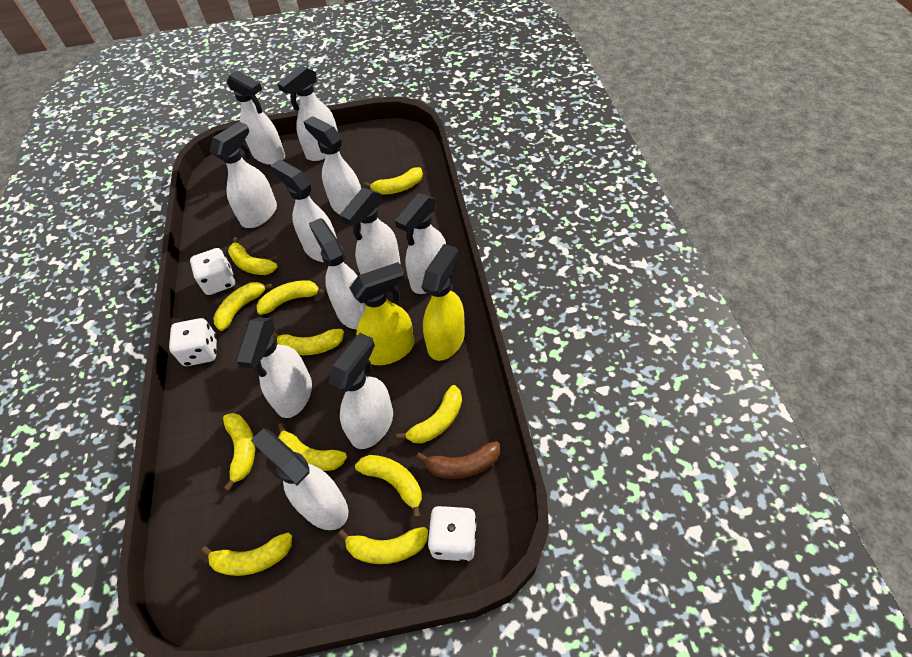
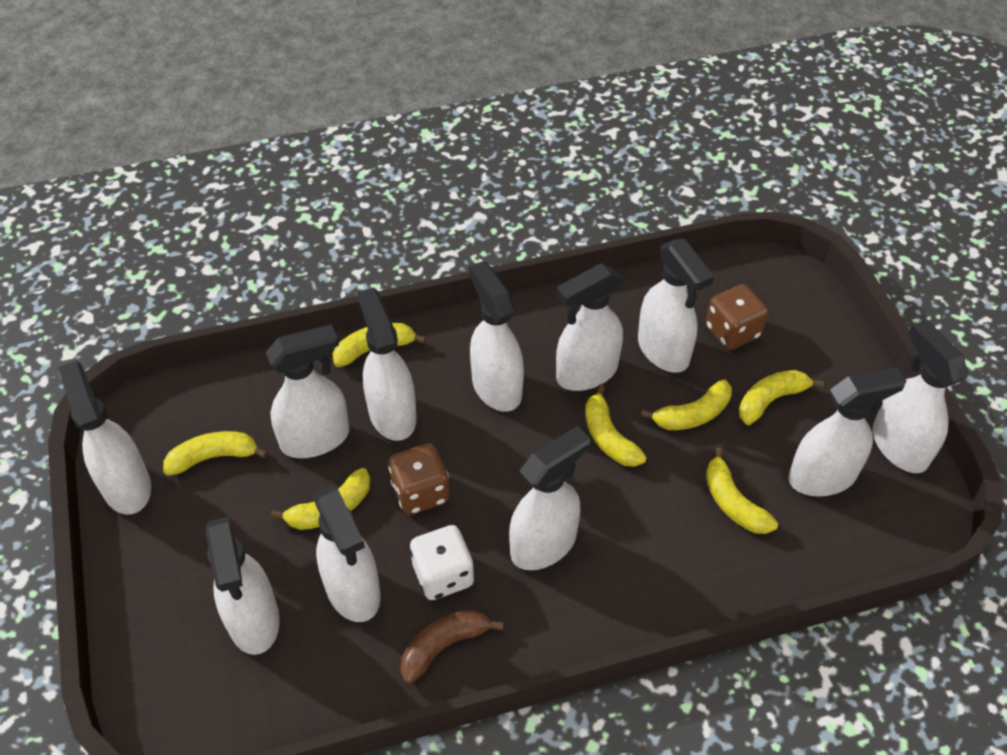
brown dice: 0 -> 2
white dice: 3 -> 1
yellow banana: 11 -> 7
yellow spray bottle: 2 -> 0

